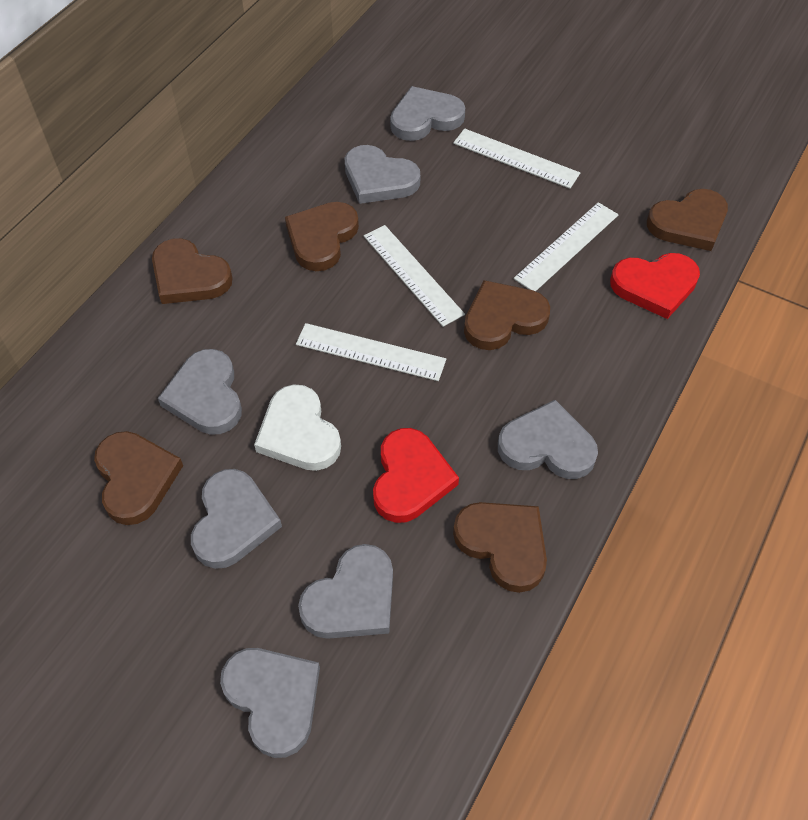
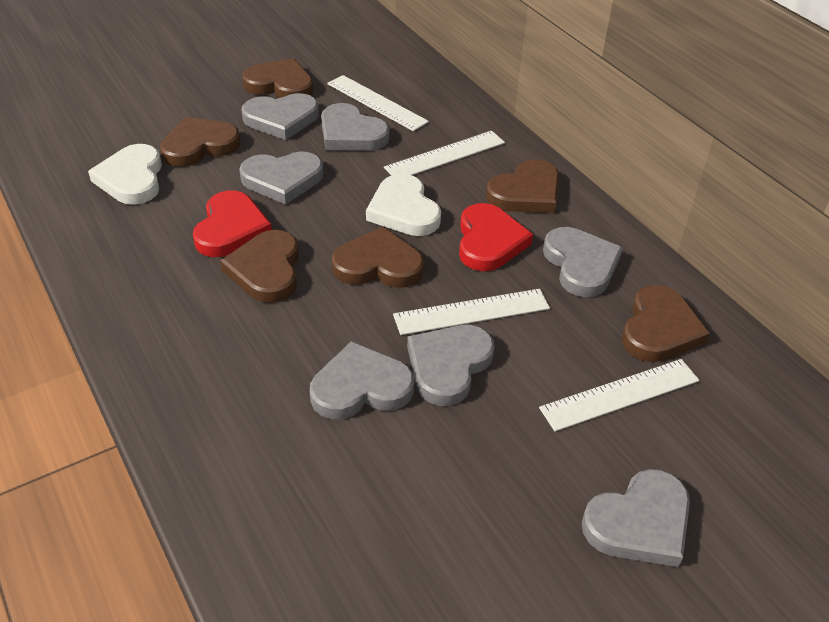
white heart: 1 -> 2

